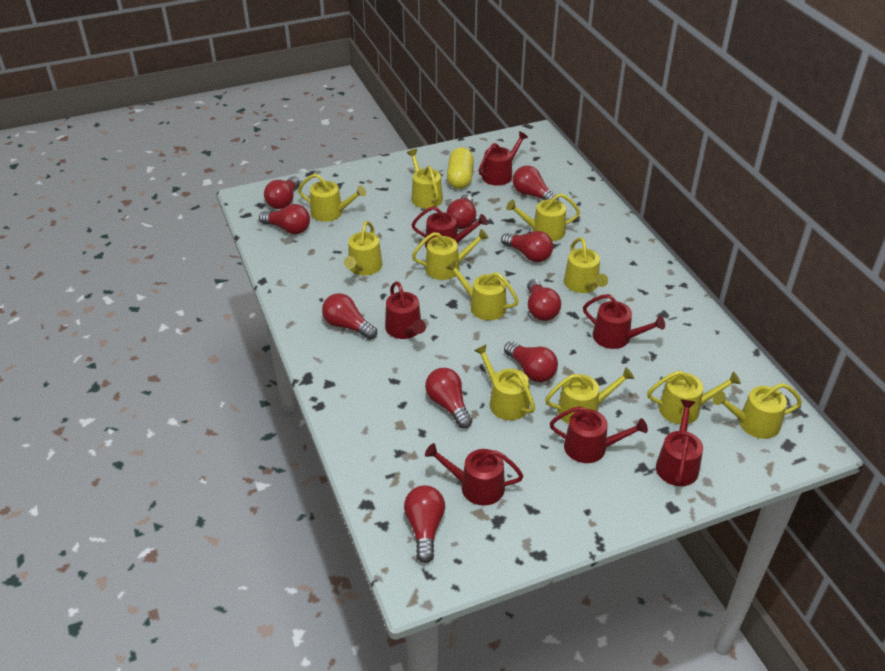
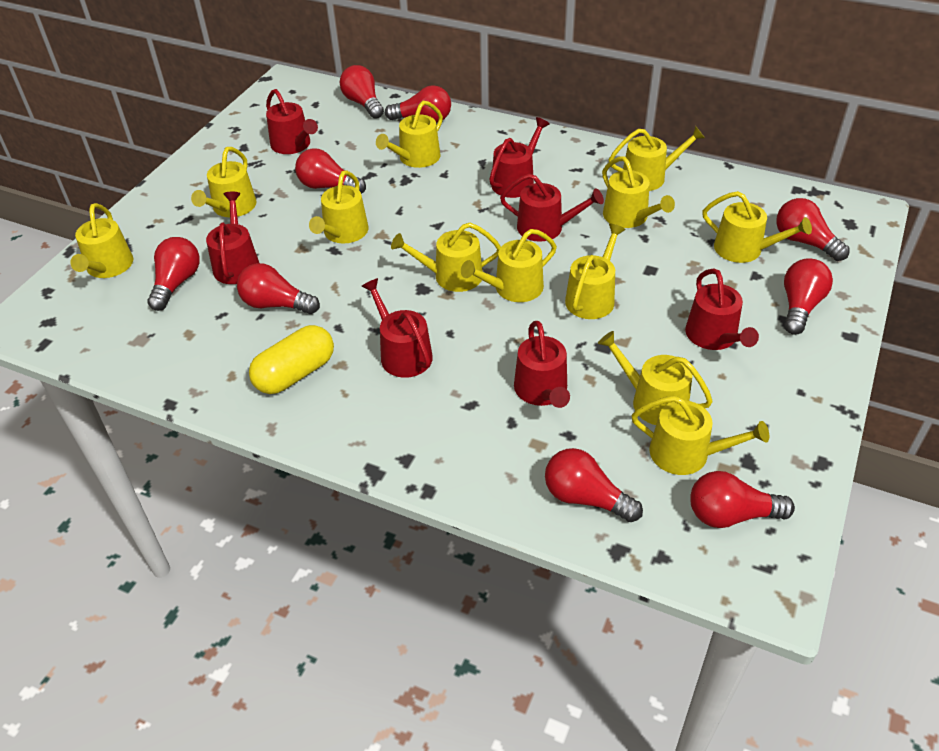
red light bulb: 10 -> 9
yellow watering can: 11 -> 12

